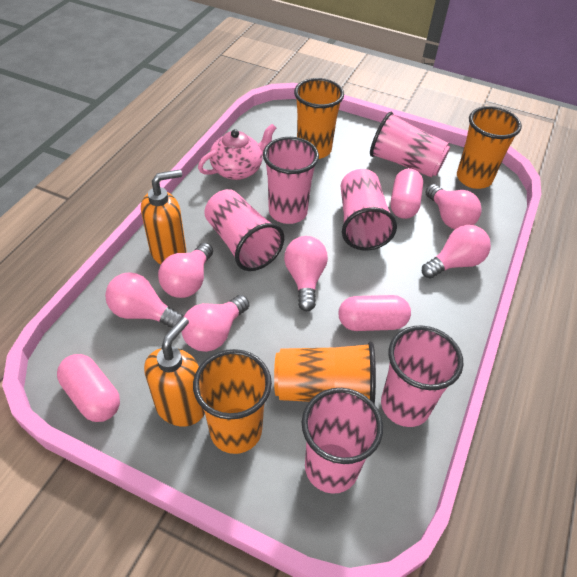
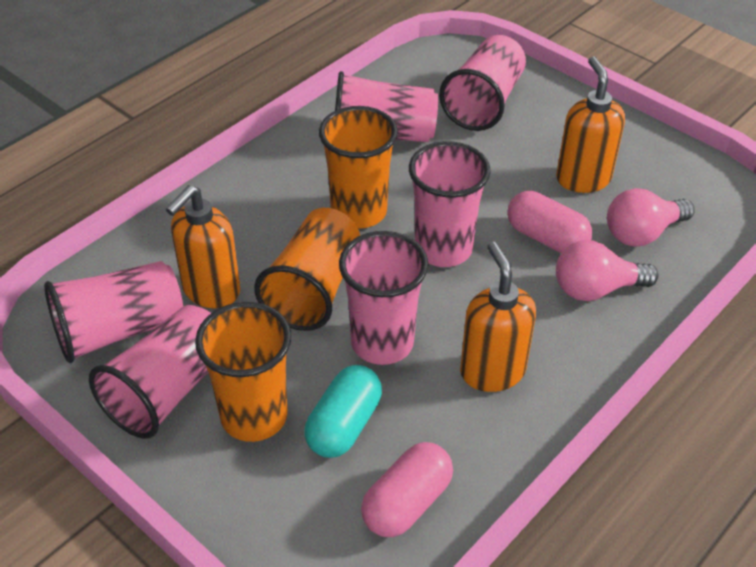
orange cup: 4 -> 3
orange soap dispenser: 2 -> 3
pink capsule: 3 -> 2
pink light bulb: 6 -> 2
pink teapot: 1 -> 0
turquoise capsule: 0 -> 1

